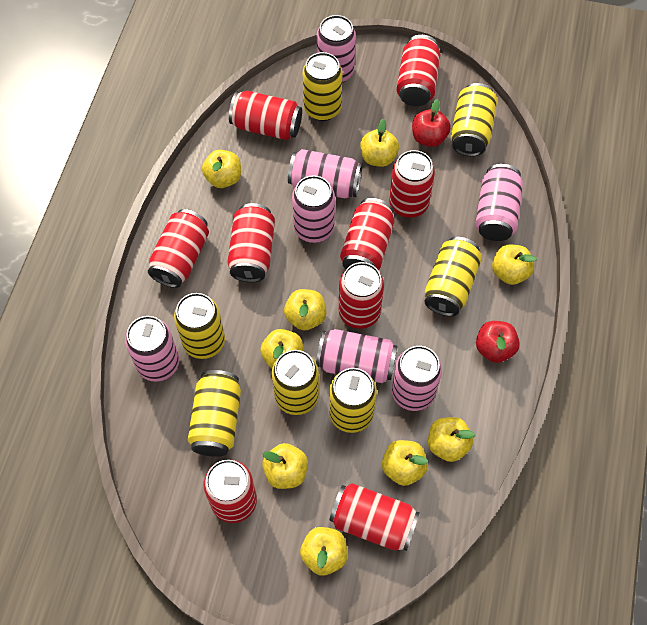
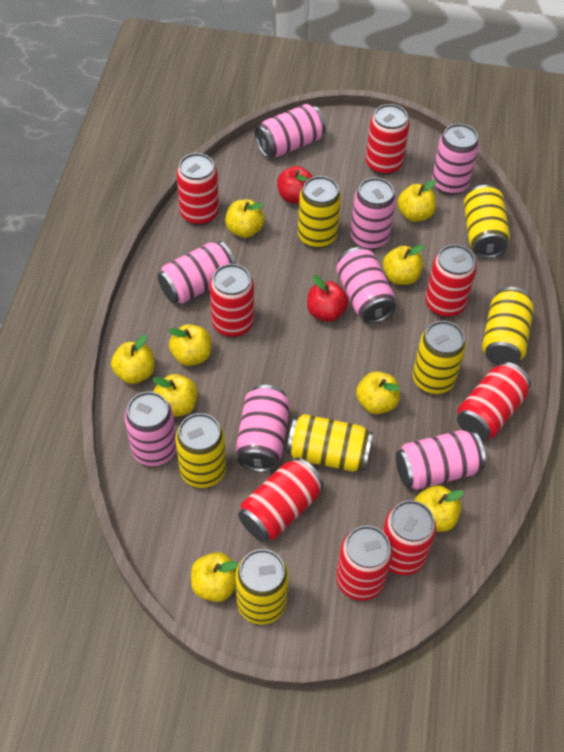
pink can: 7 -> 8
red can: 9 -> 8

